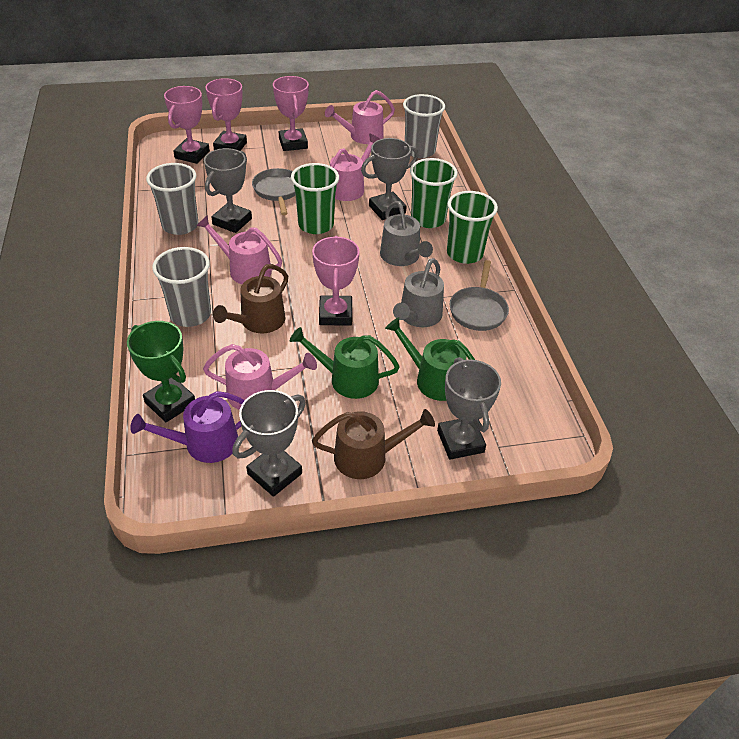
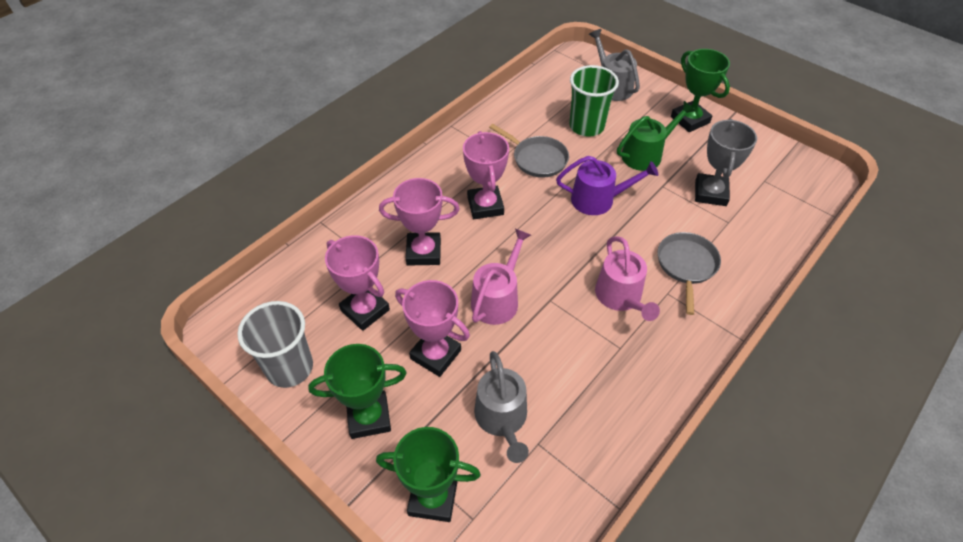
brown watering can: 2 -> 0
green cup: 3 -> 1
green trophy: 1 -> 3
green watering can: 2 -> 1
grey cup: 3 -> 1
grey trophy: 4 -> 1
pink watering can: 4 -> 2

